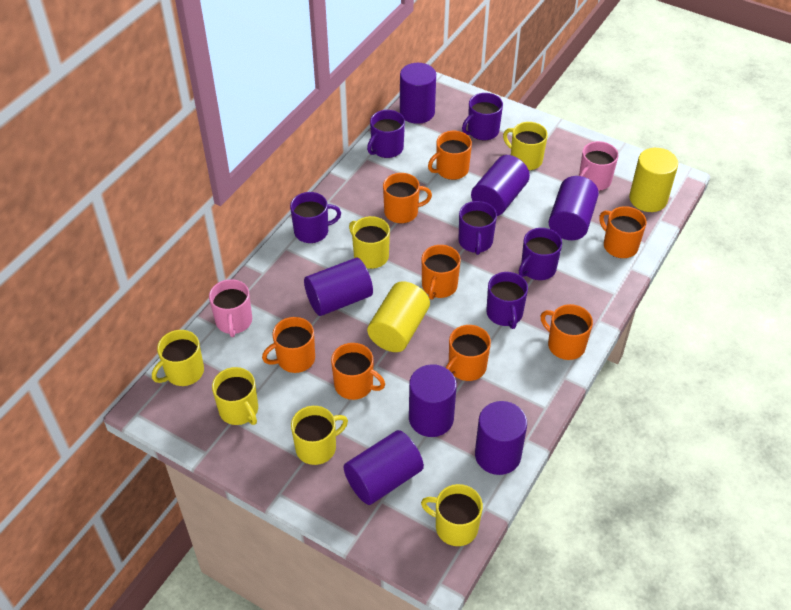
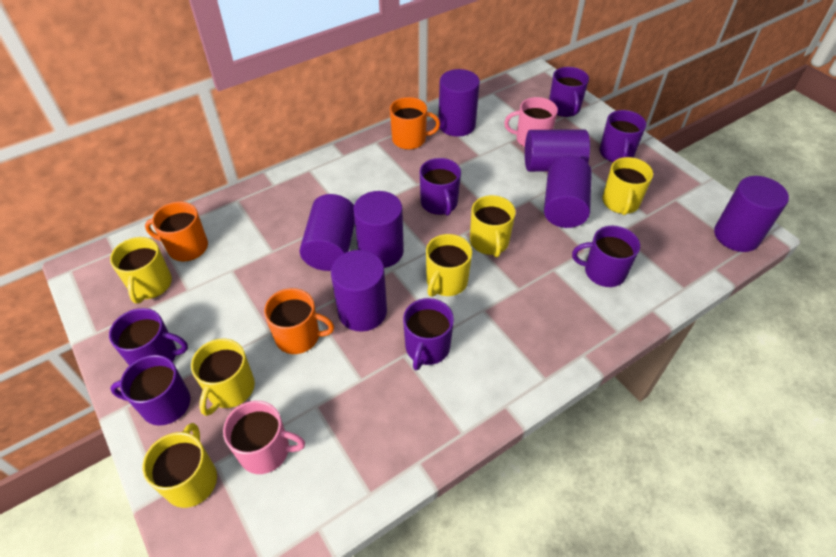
orange mug: 8 -> 3
purple mug: 6 -> 7
yellow cylinder: 2 -> 0

